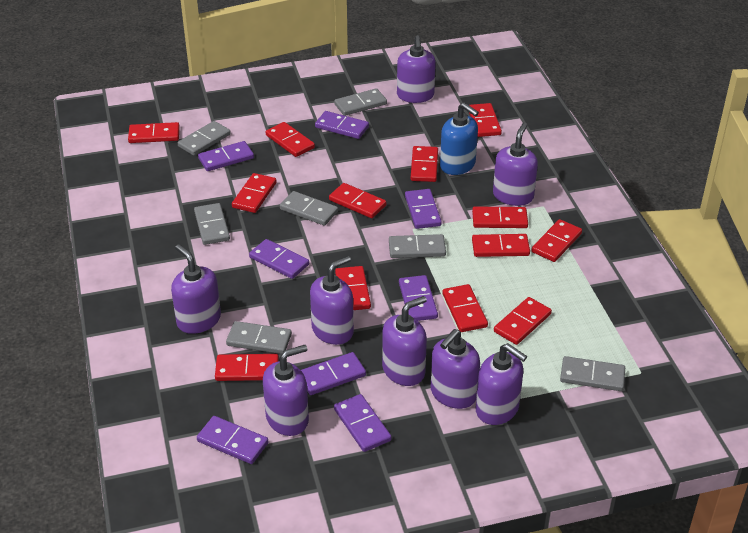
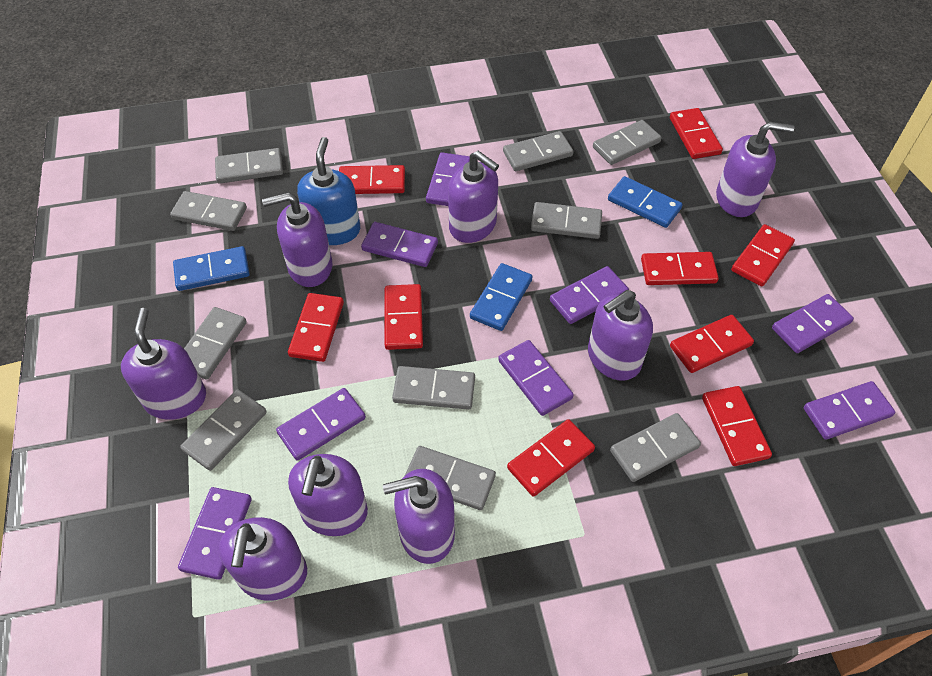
blue domino: 0 -> 3
grey domino: 7 -> 10
red domino: 13 -> 9

